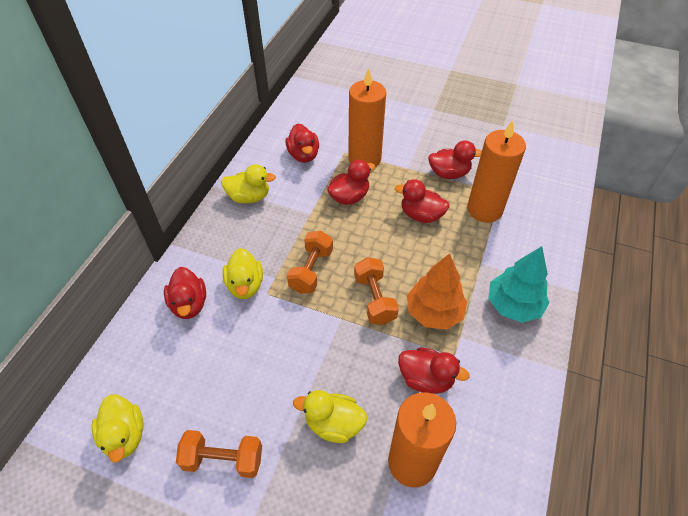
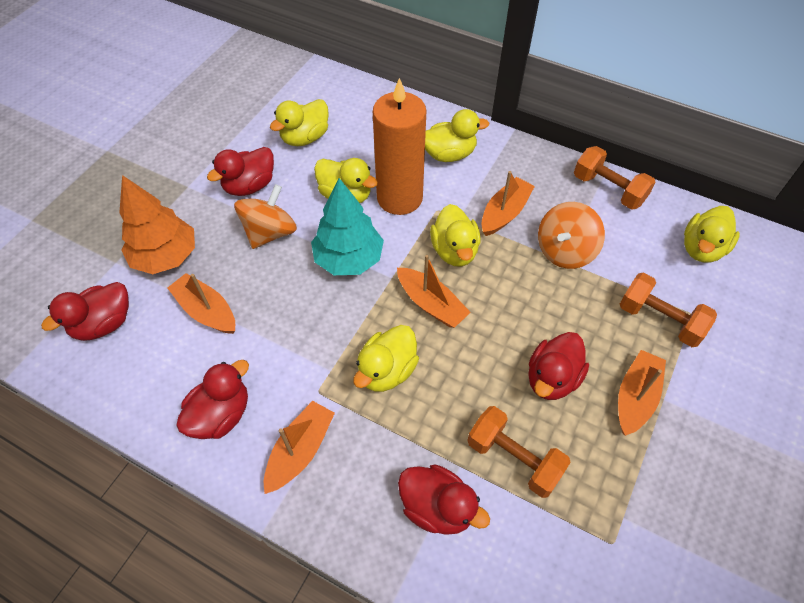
orange boat: 0 -> 5
orange candle: 3 -> 1
orange spinning top: 0 -> 2
red duck: 6 -> 5
yellow duck: 4 -> 6

